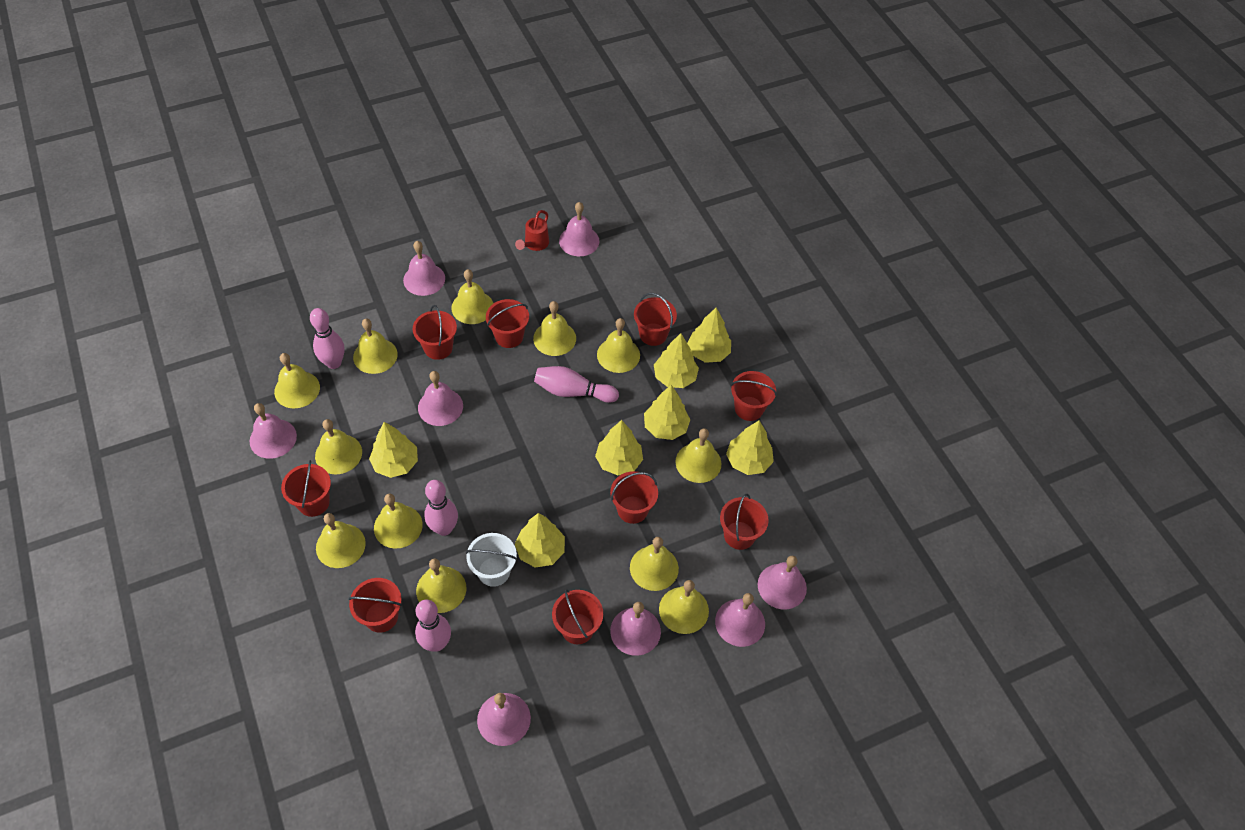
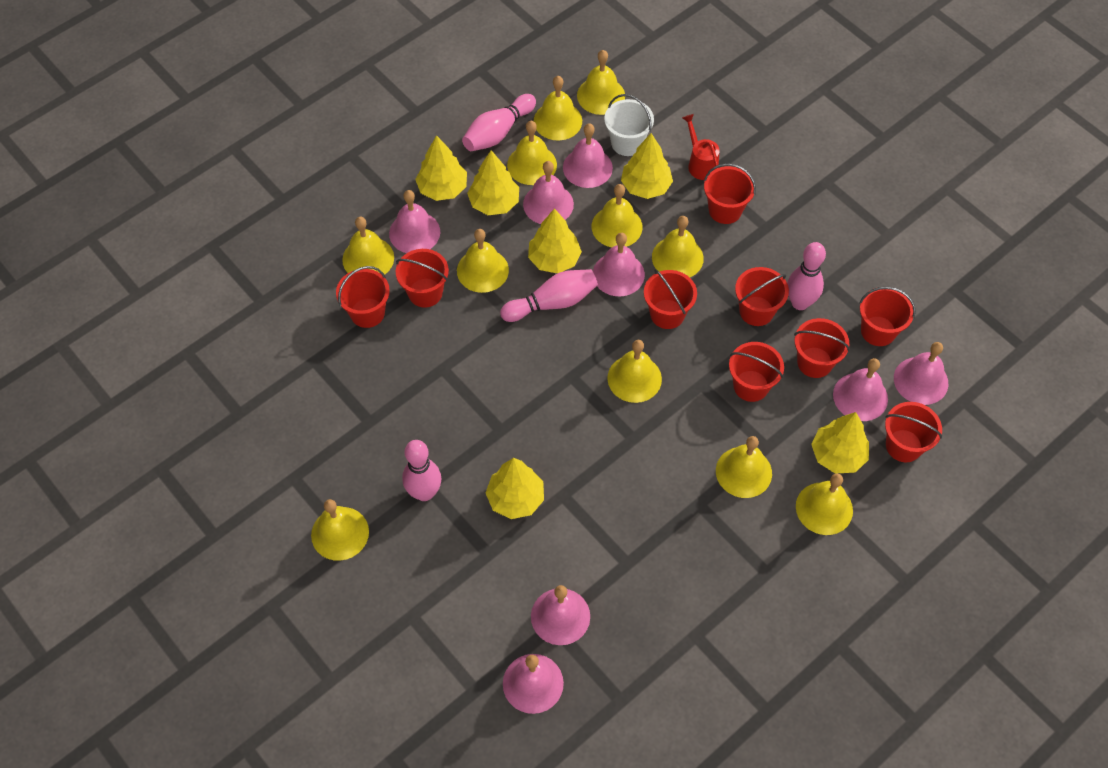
yellow bell: 12 -> 11
yellow tree: 7 -> 6

